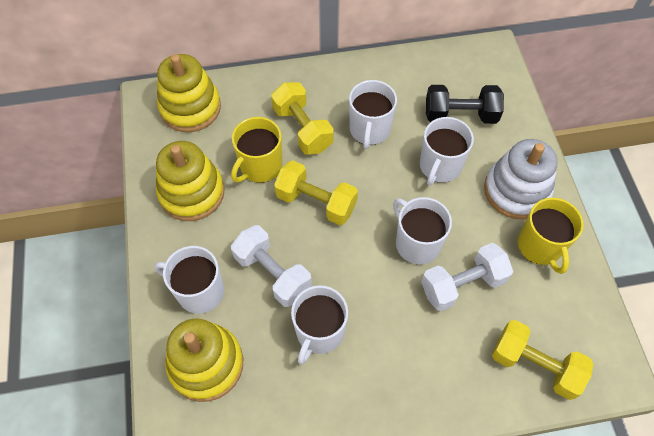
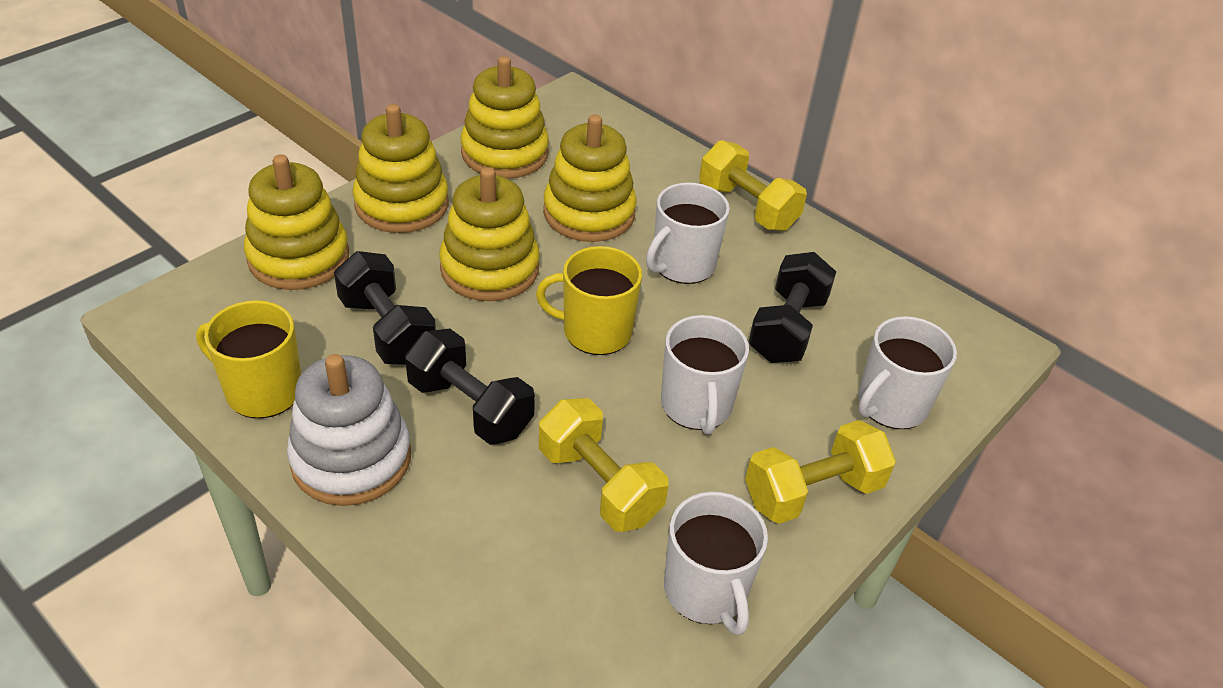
black dumbbell: 1 -> 3
white dumbbell: 2 -> 0
white mug: 5 -> 4
yellow stacking toy: 3 -> 5

